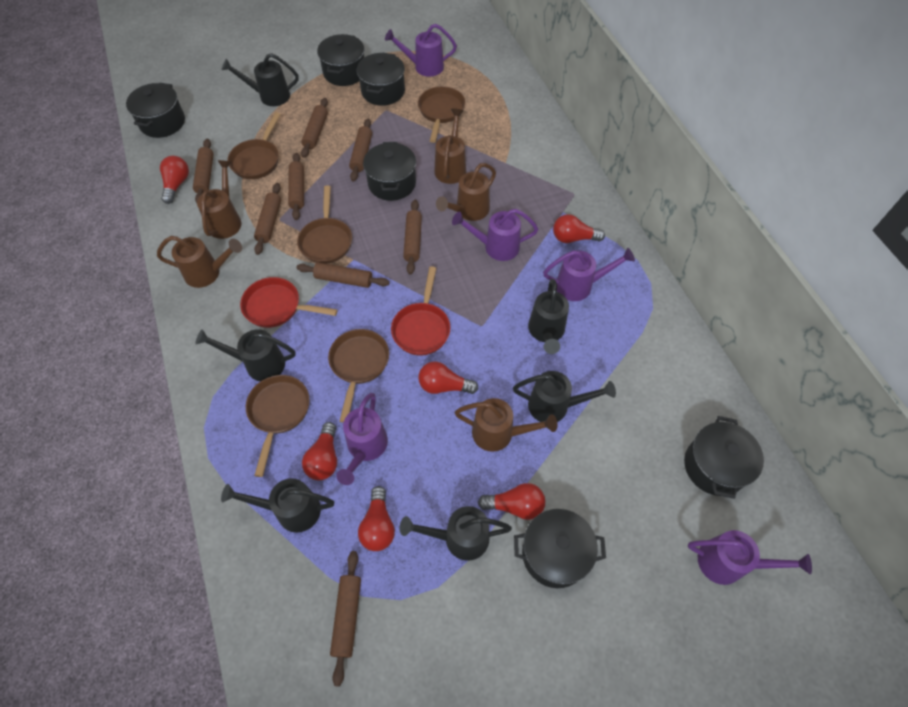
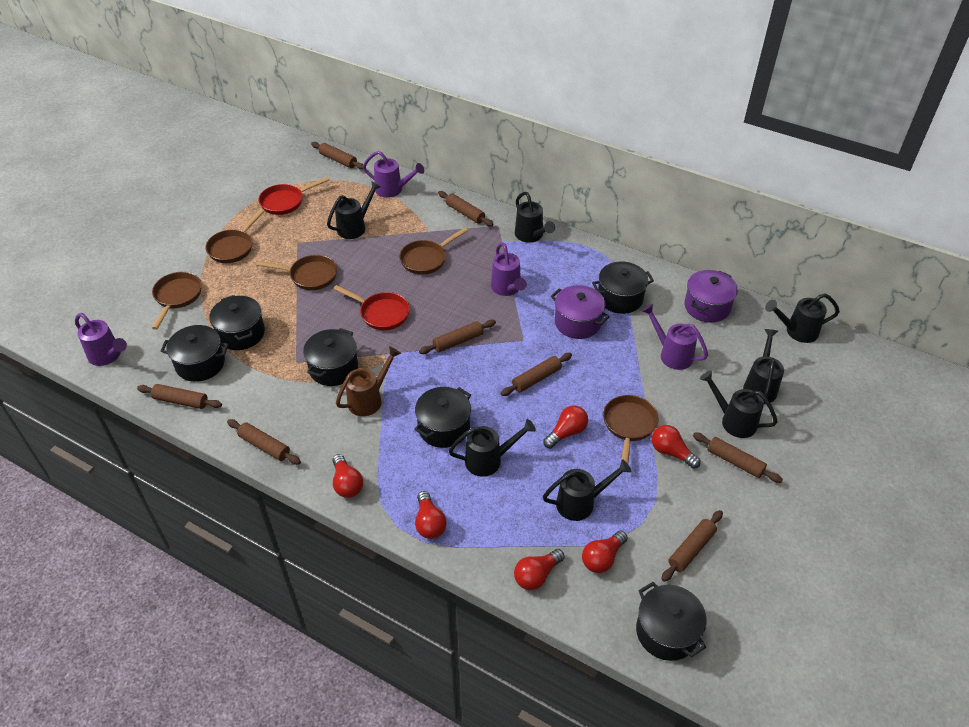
black watering can: 6 -> 7
brown watering can: 5 -> 1
purple pot: 0 -> 2
purple watering can: 5 -> 4

